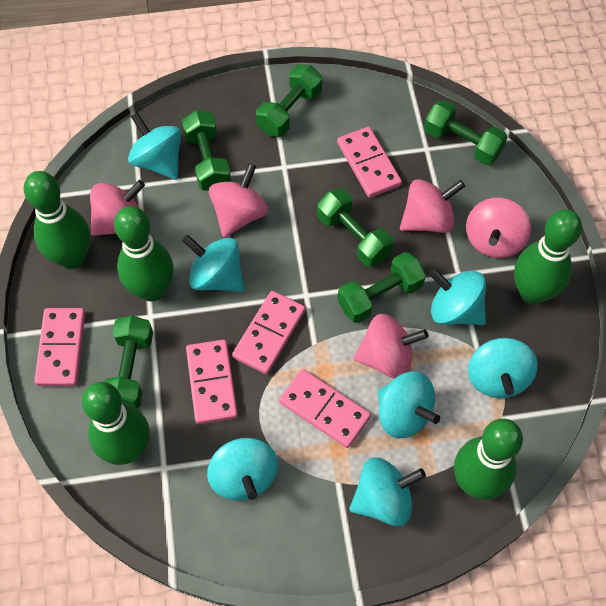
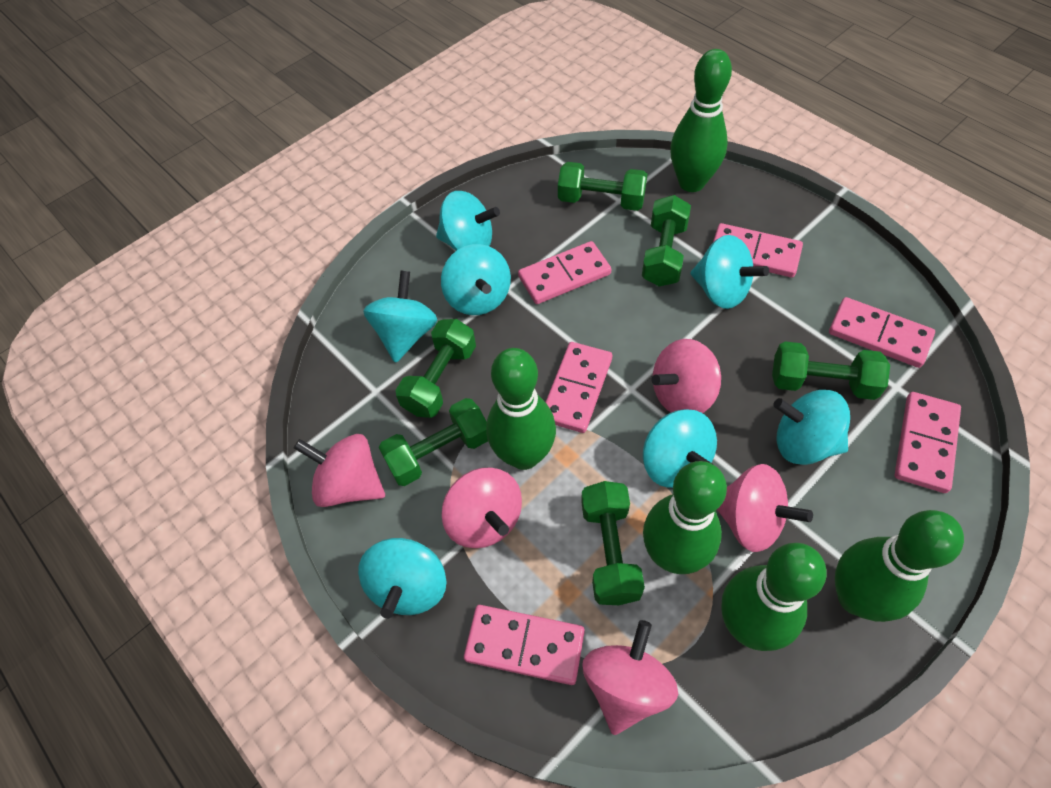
pink domino: 5 -> 6

